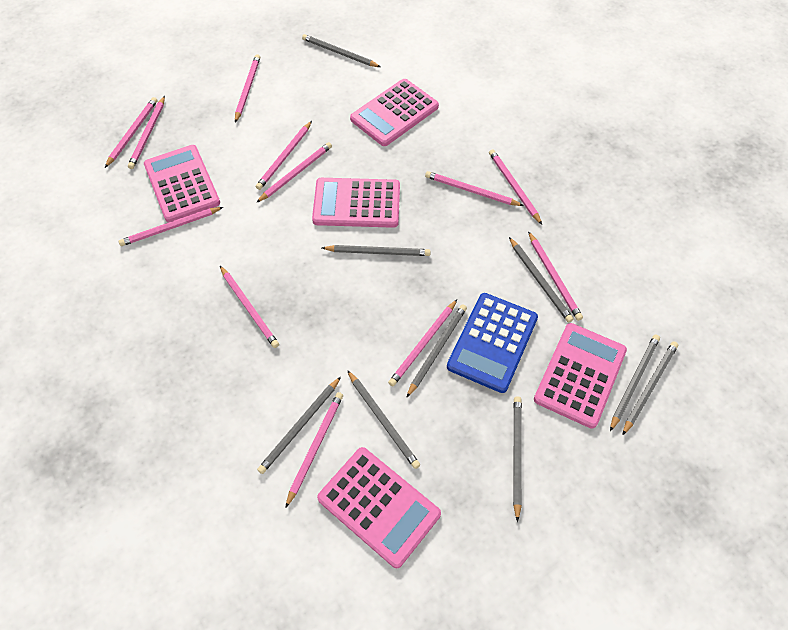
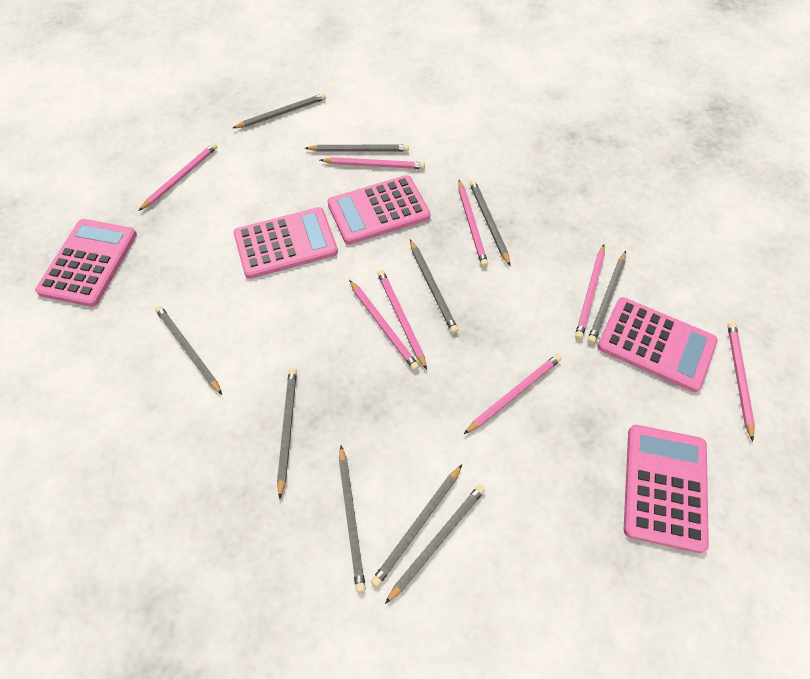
blue calculator: 1 -> 0
grey pencil: 9 -> 10
pink pencil: 12 -> 8

